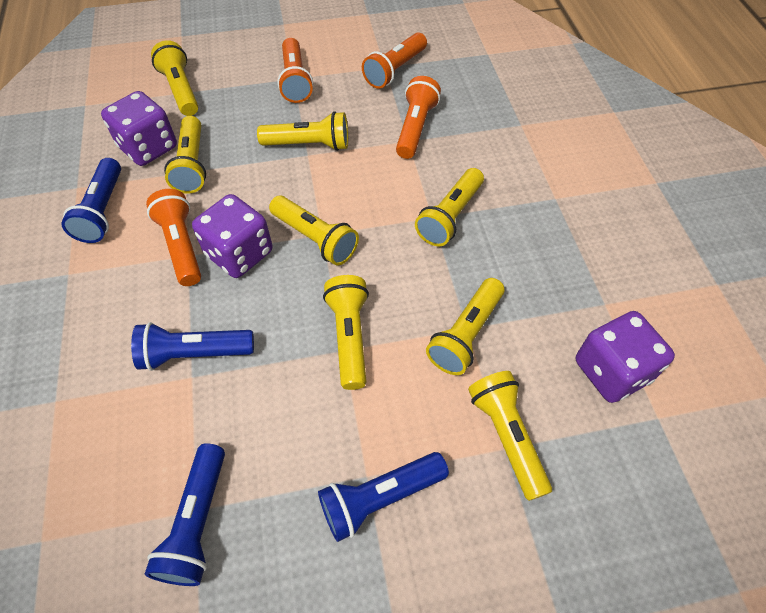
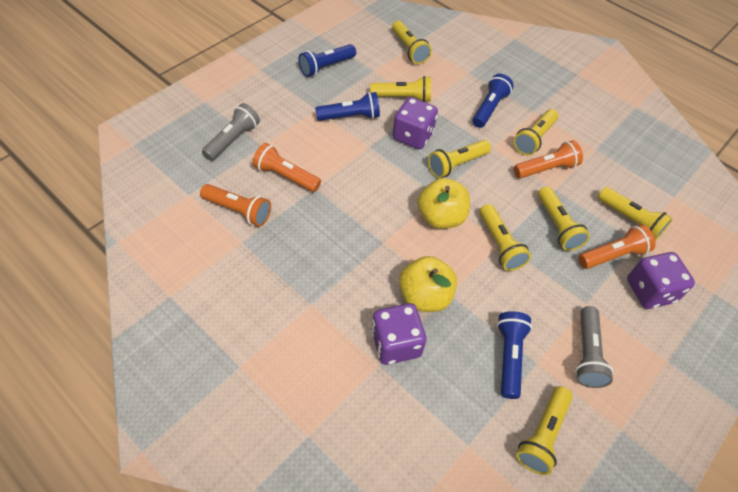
grey flashlight: 0 -> 2
yellow apple: 0 -> 2

